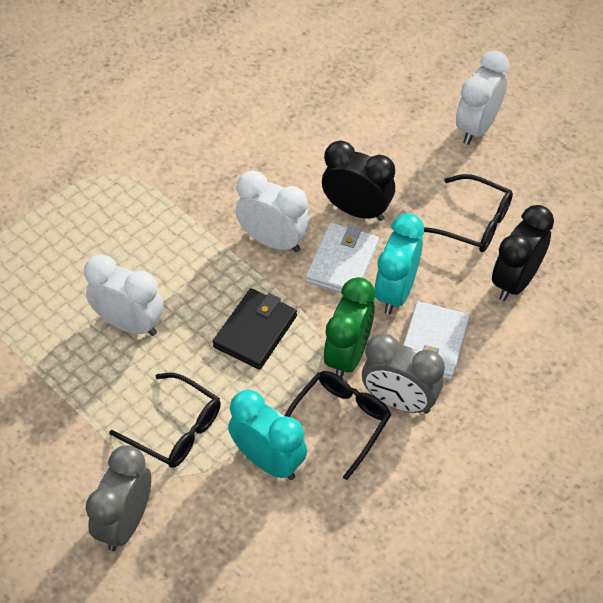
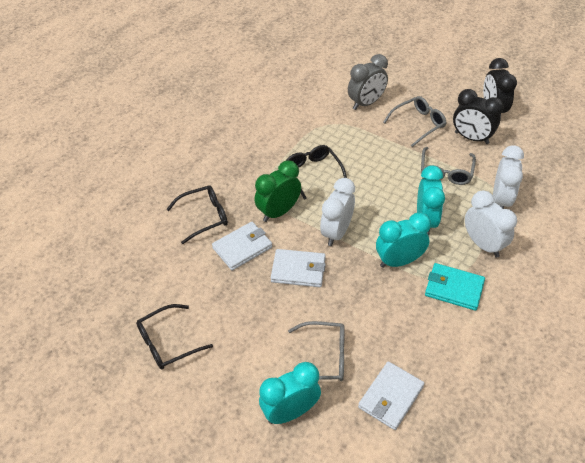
black wallet: 1 -> 0
grey clock: 2 -> 1
grey glasses: 0 -> 3
turquoise clock: 2 -> 3
turquoise wallet: 0 -> 1
white wallet: 2 -> 3

